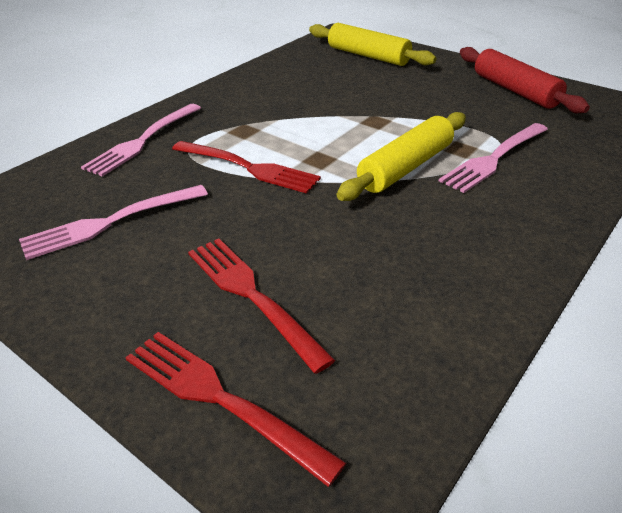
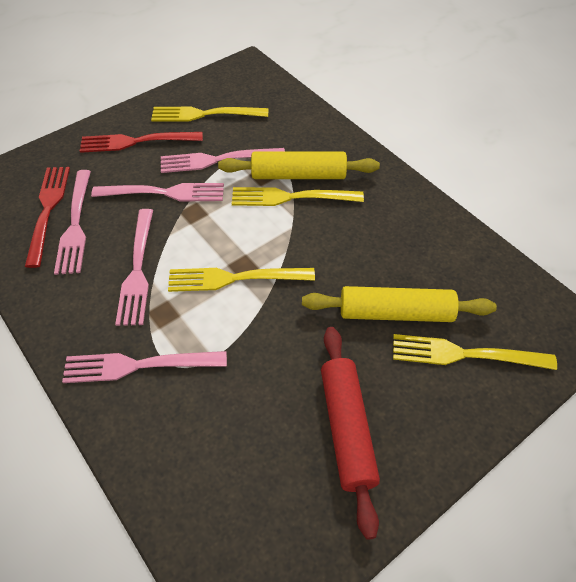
pink fork: 3 -> 5
red fork: 3 -> 2
yellow fork: 0 -> 4

